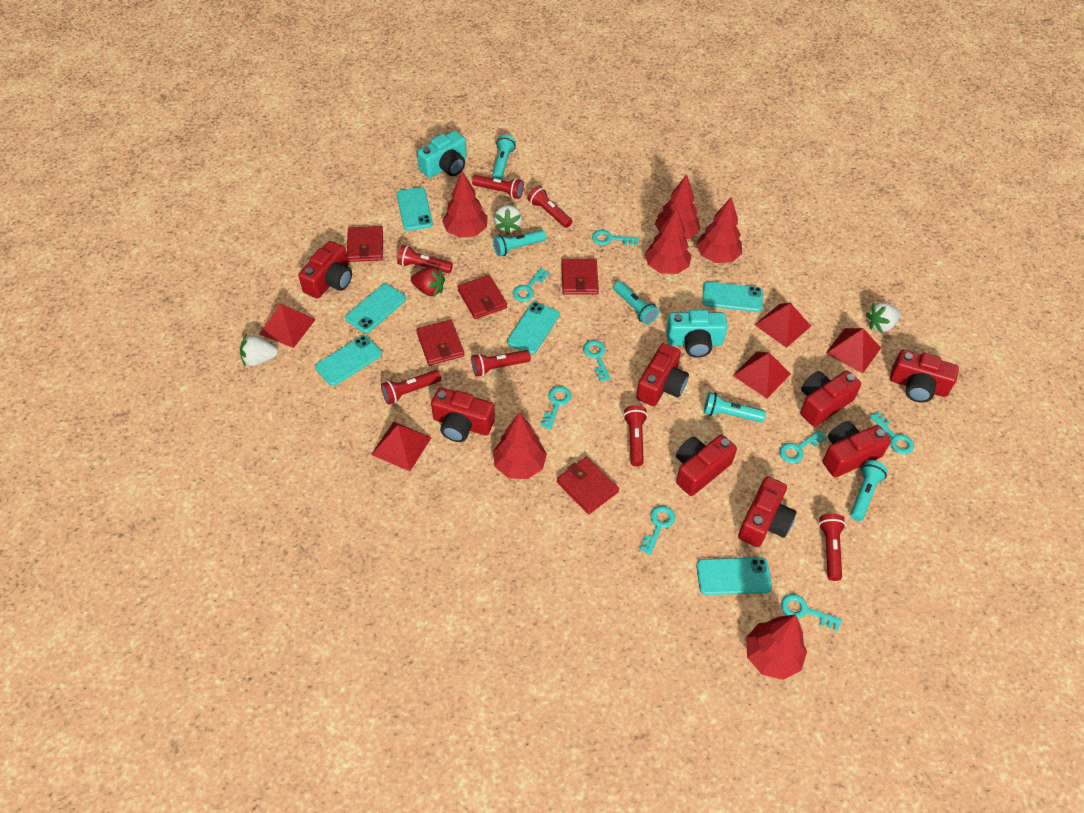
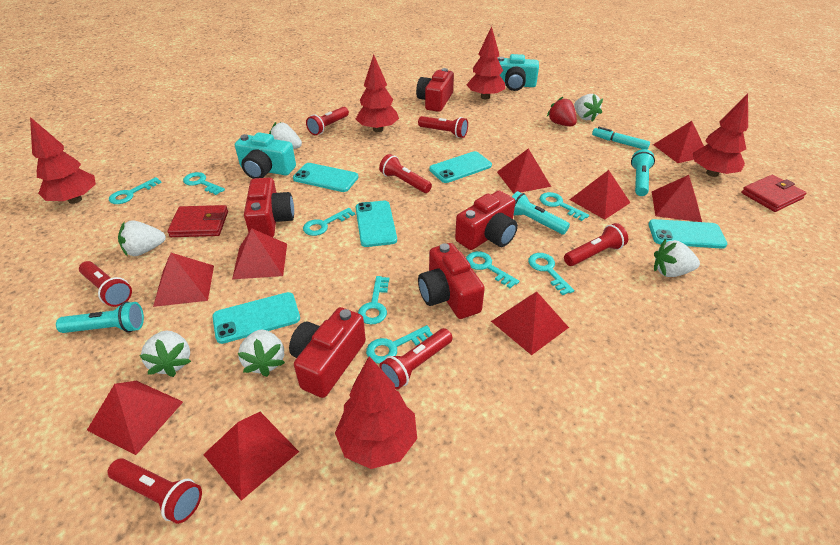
red camera: 8 -> 5
red pyramid: 5 -> 9
red tree: 6 -> 5
red wallet: 5 -> 2
turquoise flashlight: 5 -> 3
turquoise marker: 0 -> 1
turquoise phone: 6 -> 5
white strawberry: 3 -> 6

